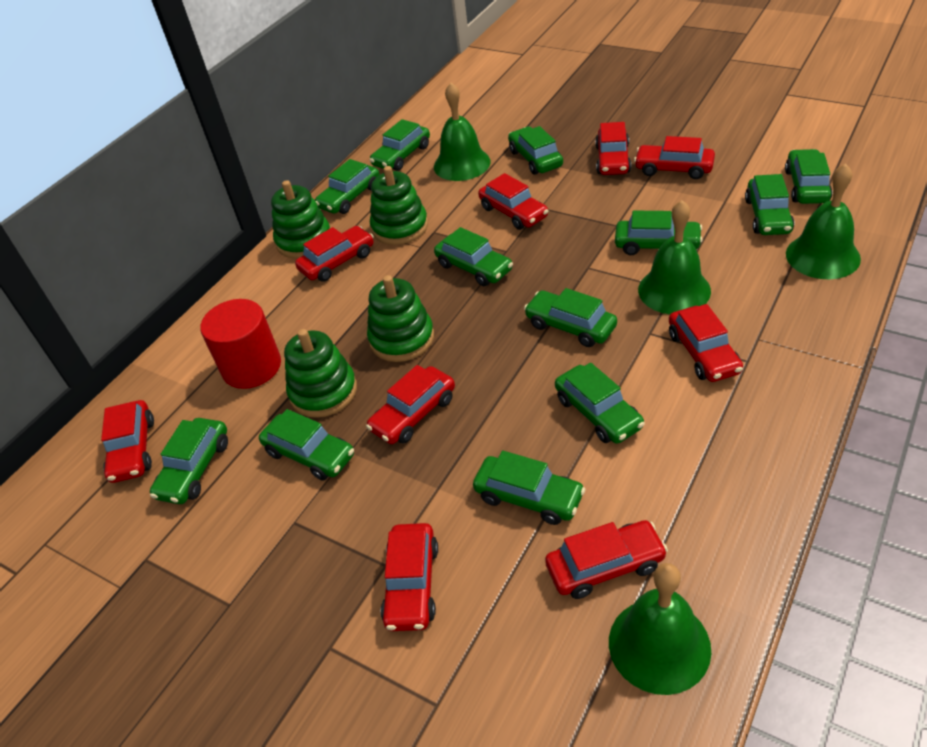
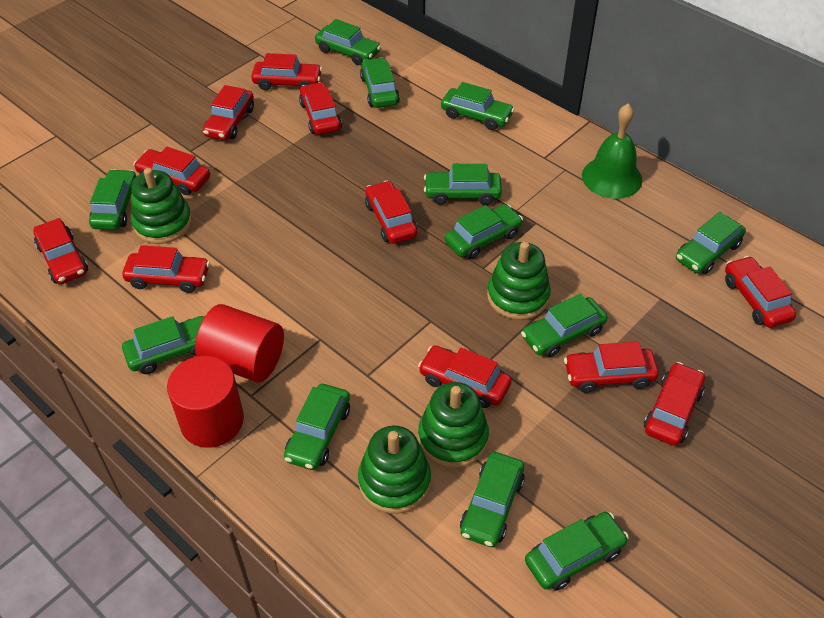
green bell: 4 -> 1
red car: 9 -> 11
red cylinder: 1 -> 2

